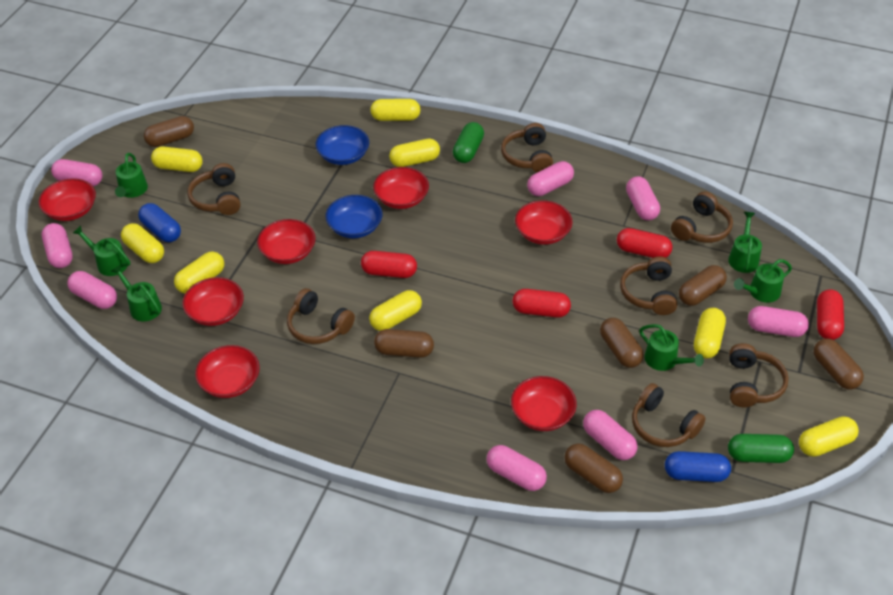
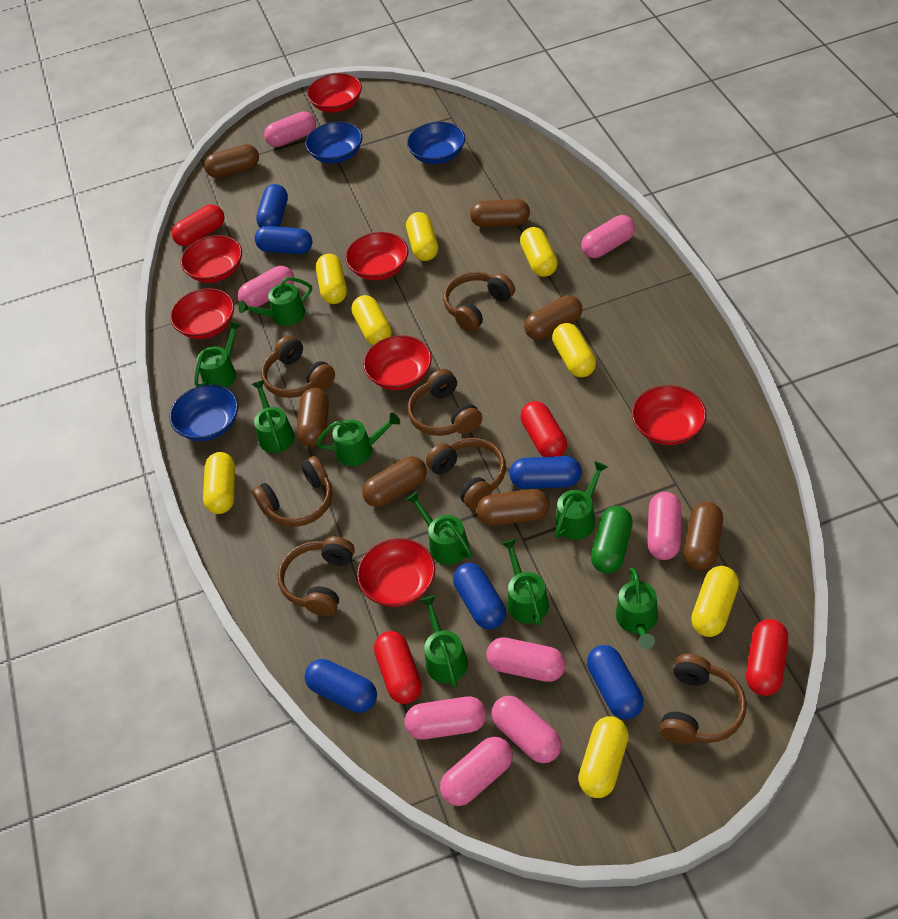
blue bowl: 2 -> 3
blue capsule: 2 -> 6
brown capsule: 6 -> 7
green capsule: 2 -> 1
green watering can: 6 -> 9

